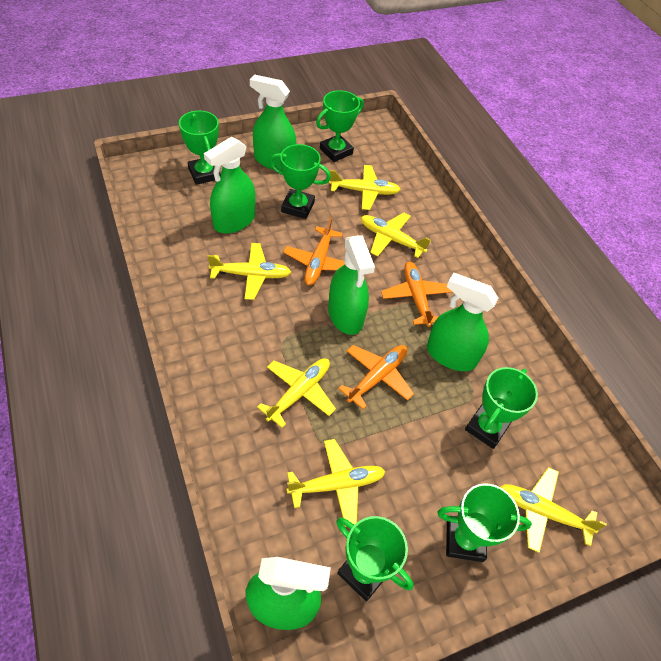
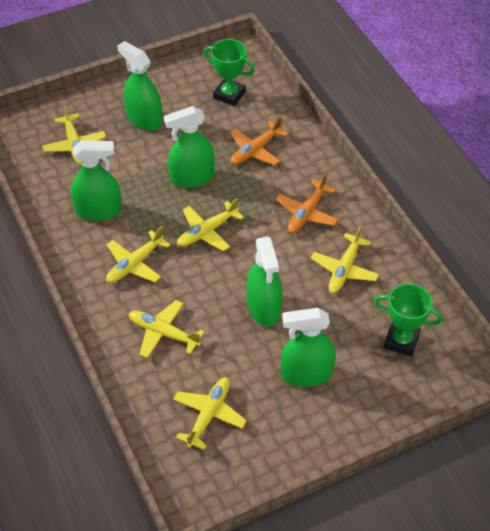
green trophy: 6 -> 2
orange plane: 3 -> 2

